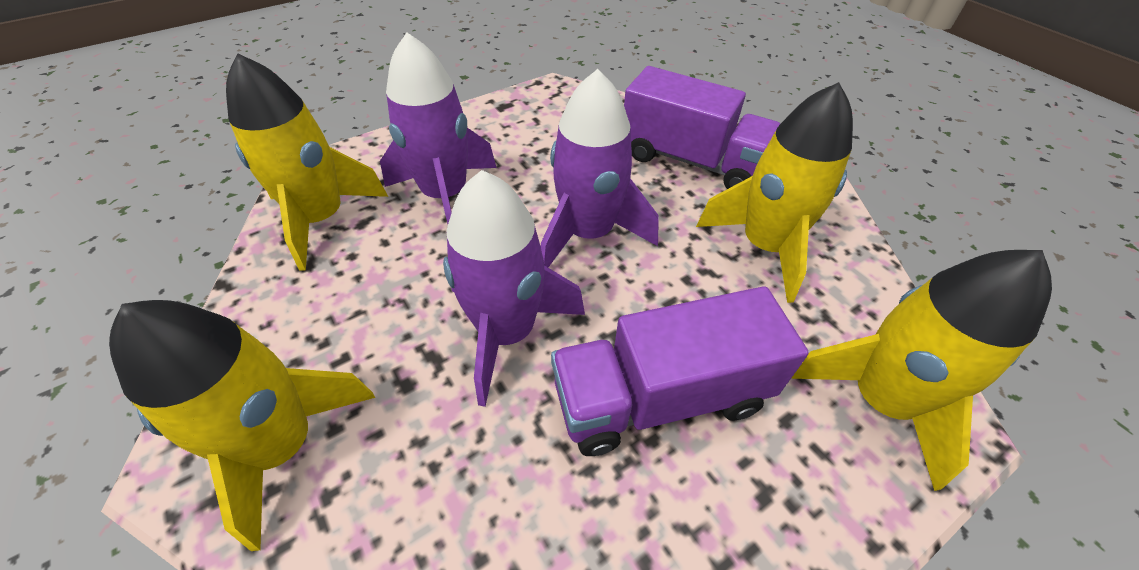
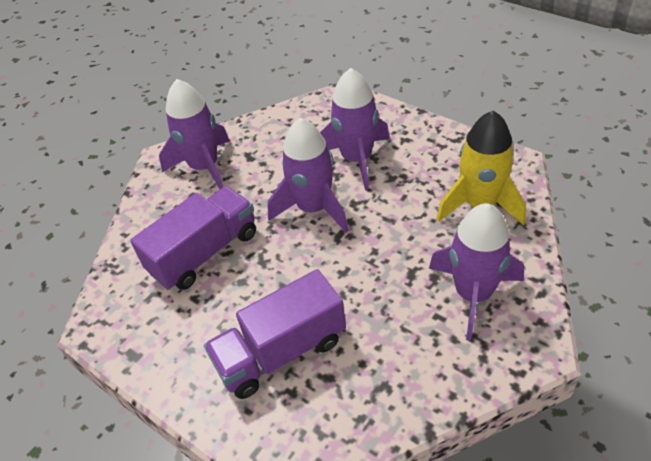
purple rocket: 3 -> 4
yellow rocket: 4 -> 1

